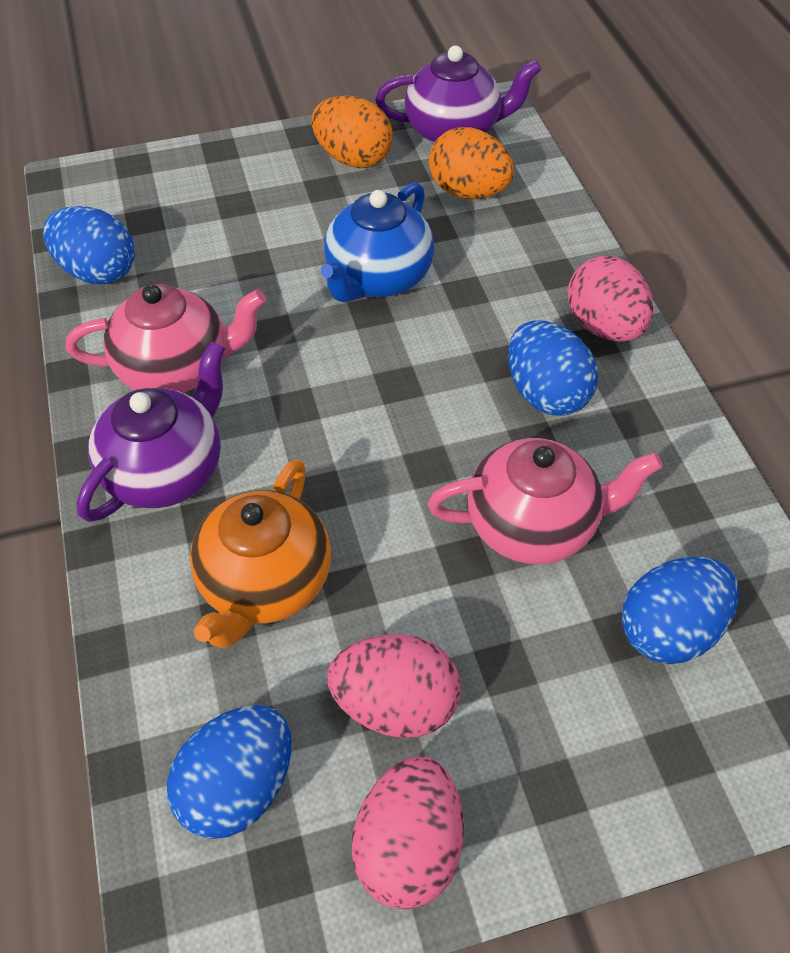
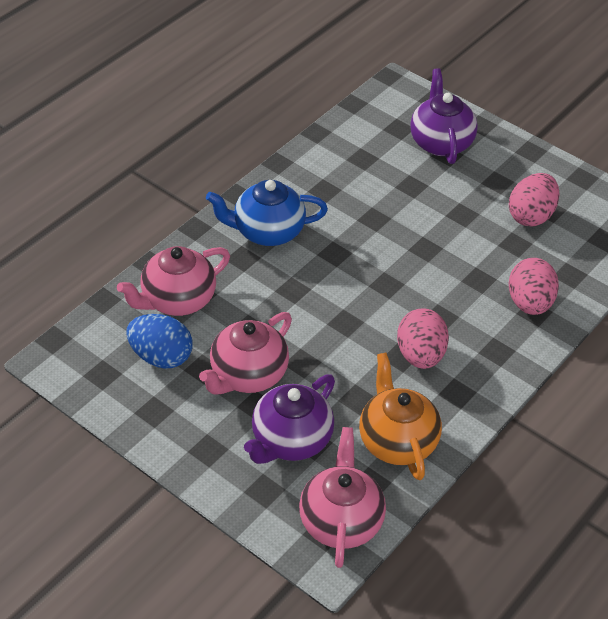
blue egg: 4 -> 1
orange egg: 2 -> 0
pink teapot: 2 -> 3

